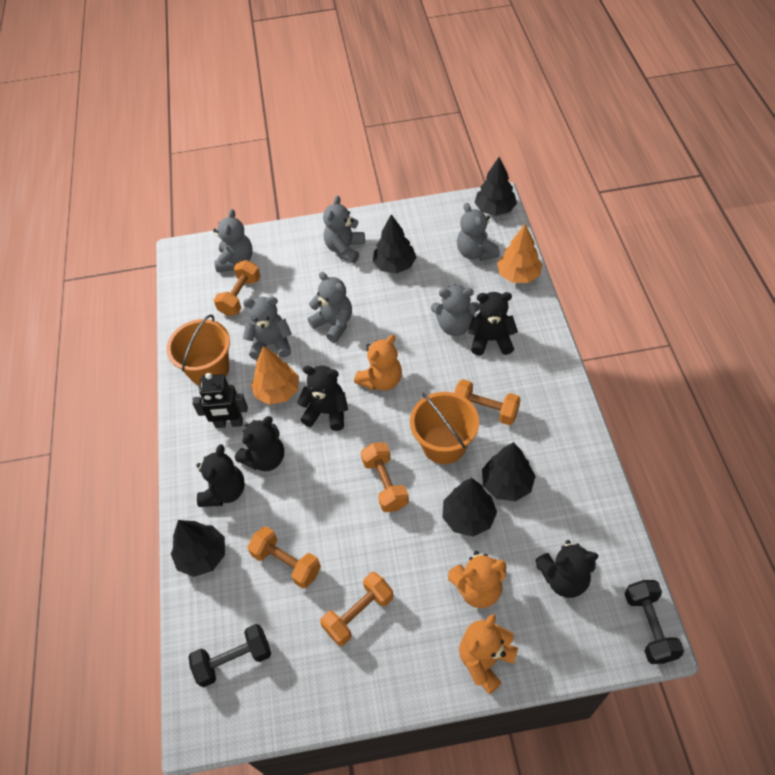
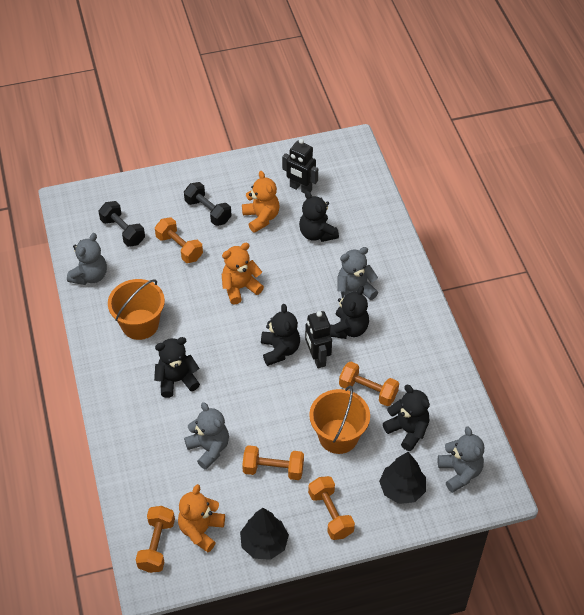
black robot: 1 -> 2
black tree: 5 -> 2
grey teddy bear: 6 -> 4
orange tree: 2 -> 0

